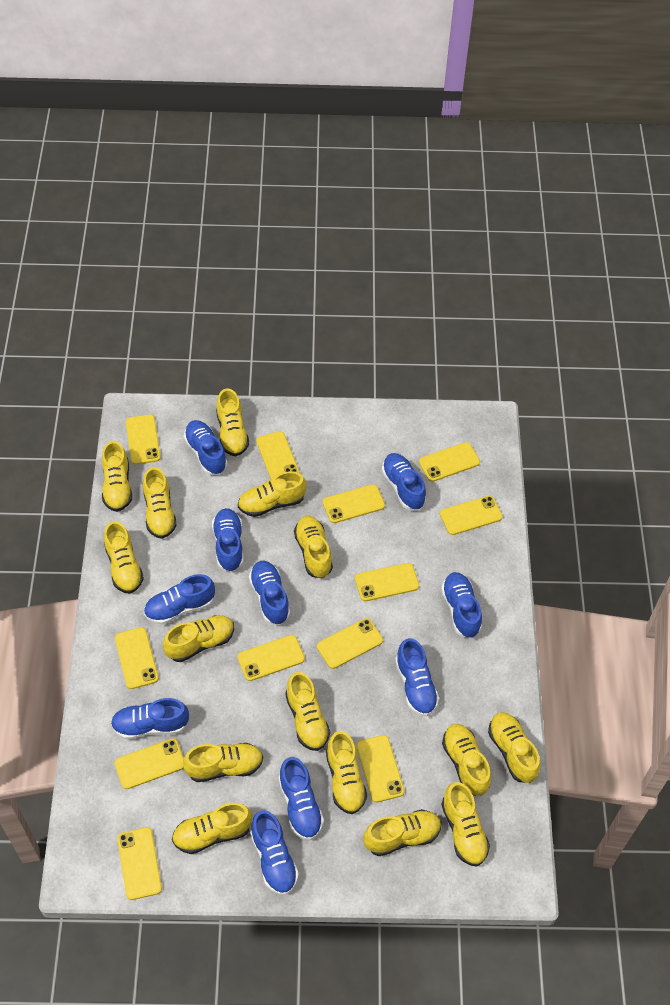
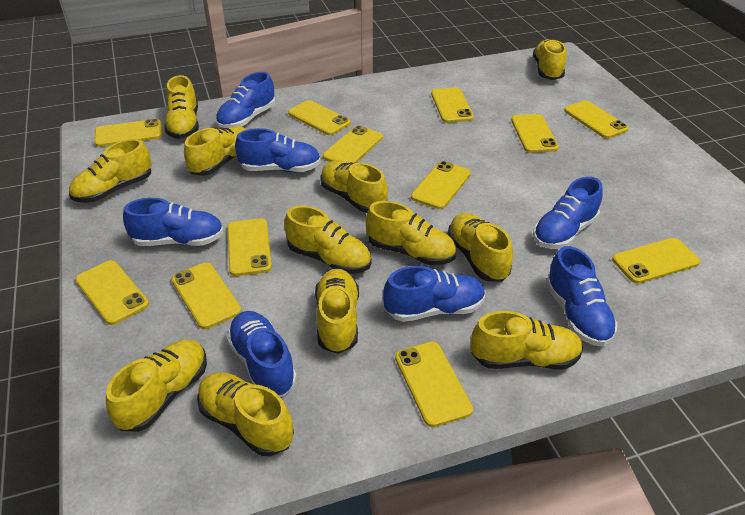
blue shoe: 10 -> 7
yellow shoe: 15 -> 12

